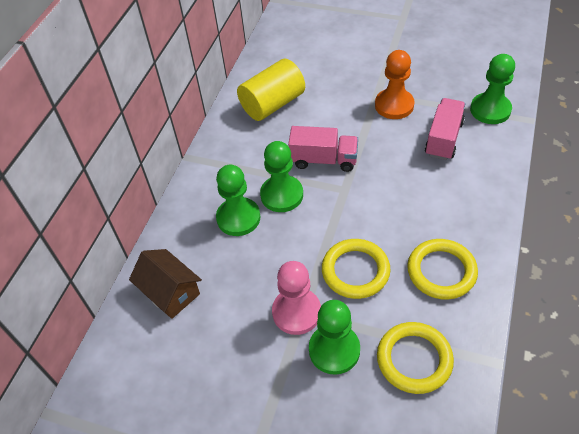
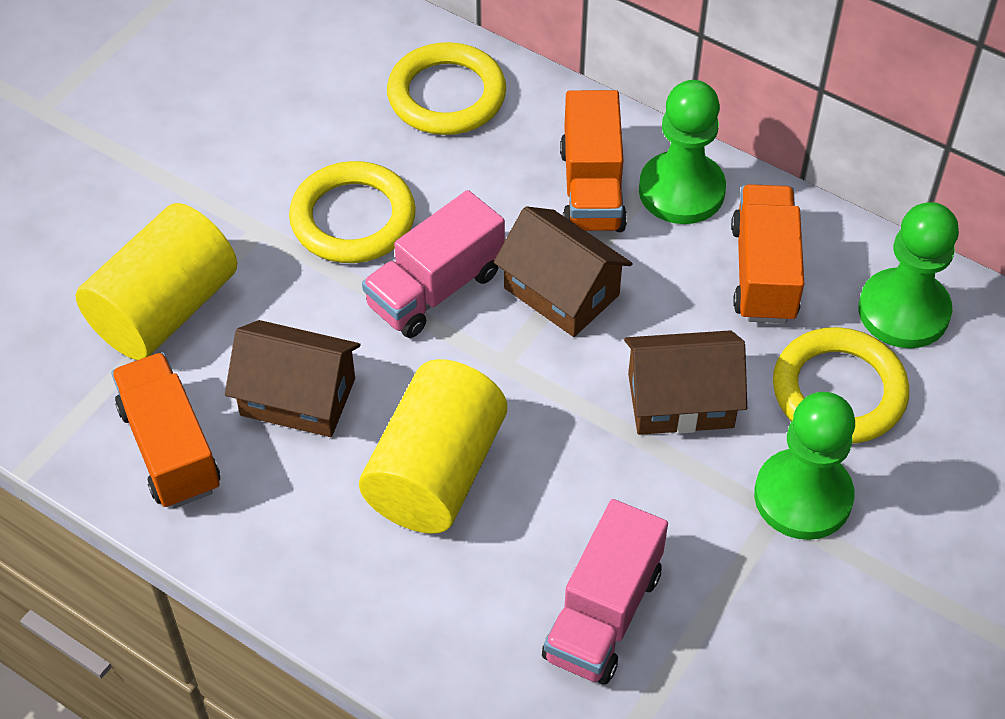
brown house: 1 -> 3
green pawn: 4 -> 3
orange pawn: 1 -> 0
orange truck: 0 -> 3
pink pawn: 1 -> 0
yellow cylinder: 1 -> 2

